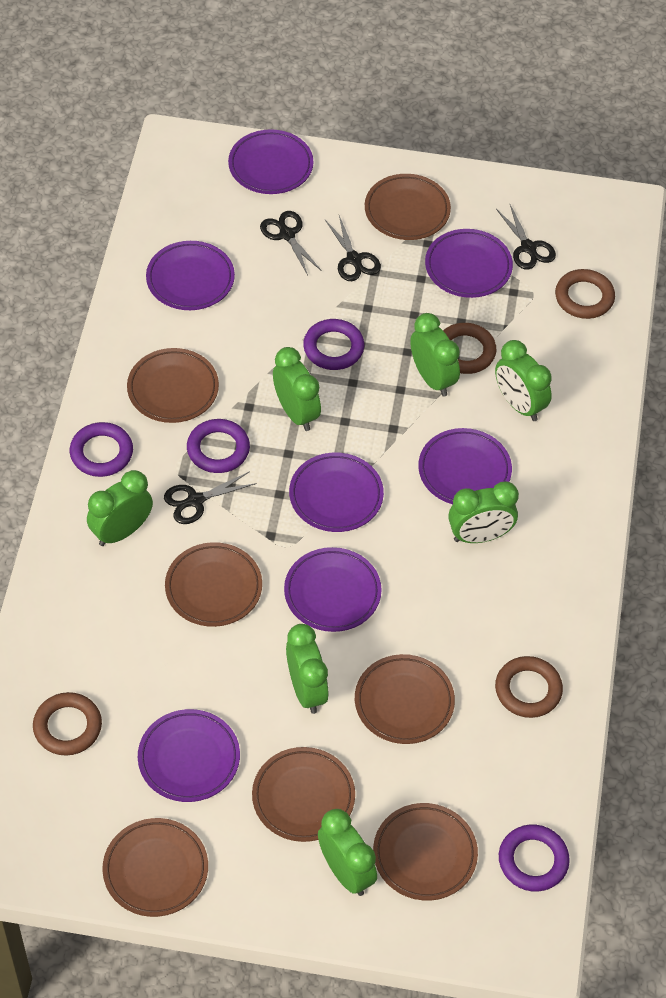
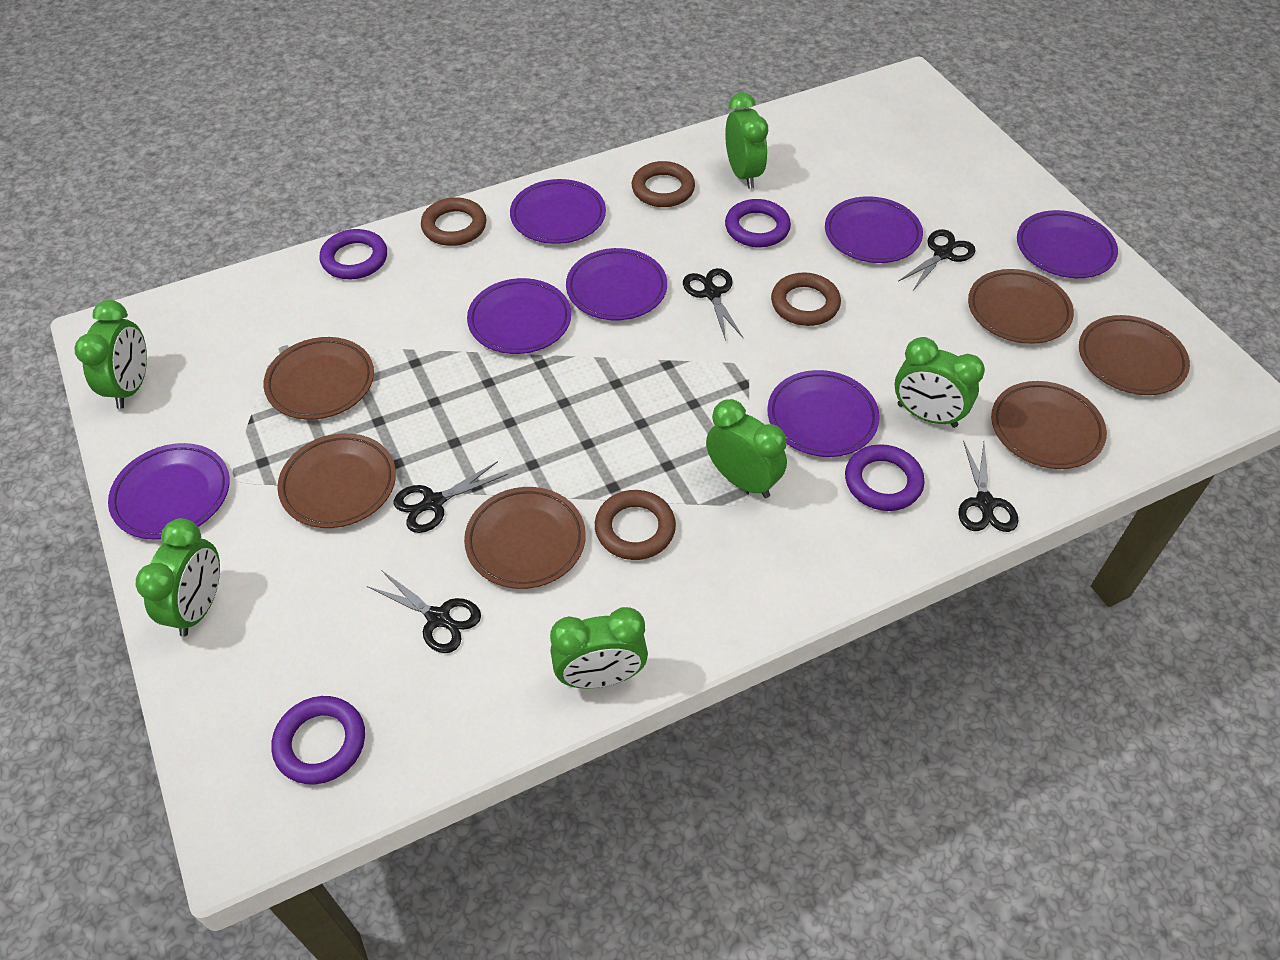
black scissors: 4 -> 5
brown plate: 7 -> 6
green clock: 7 -> 6

